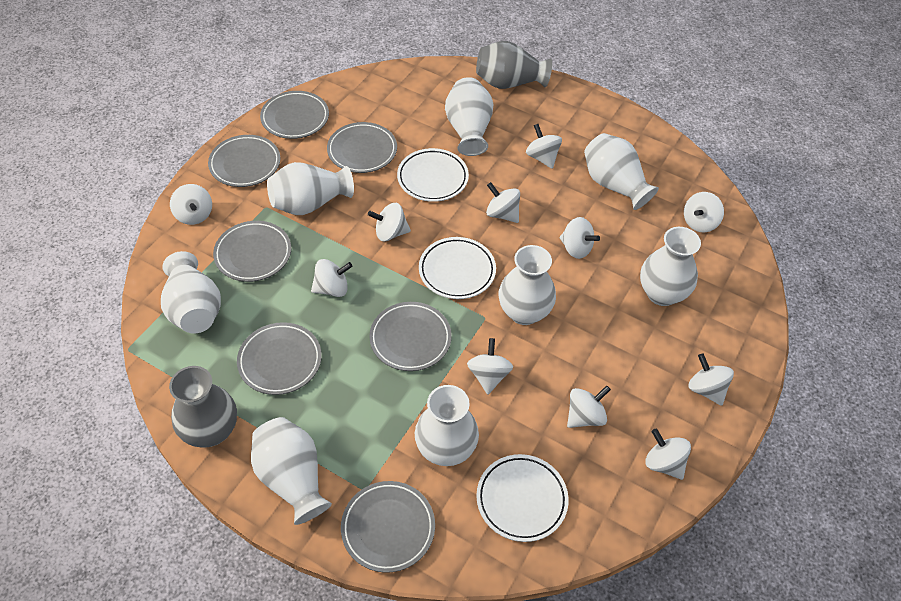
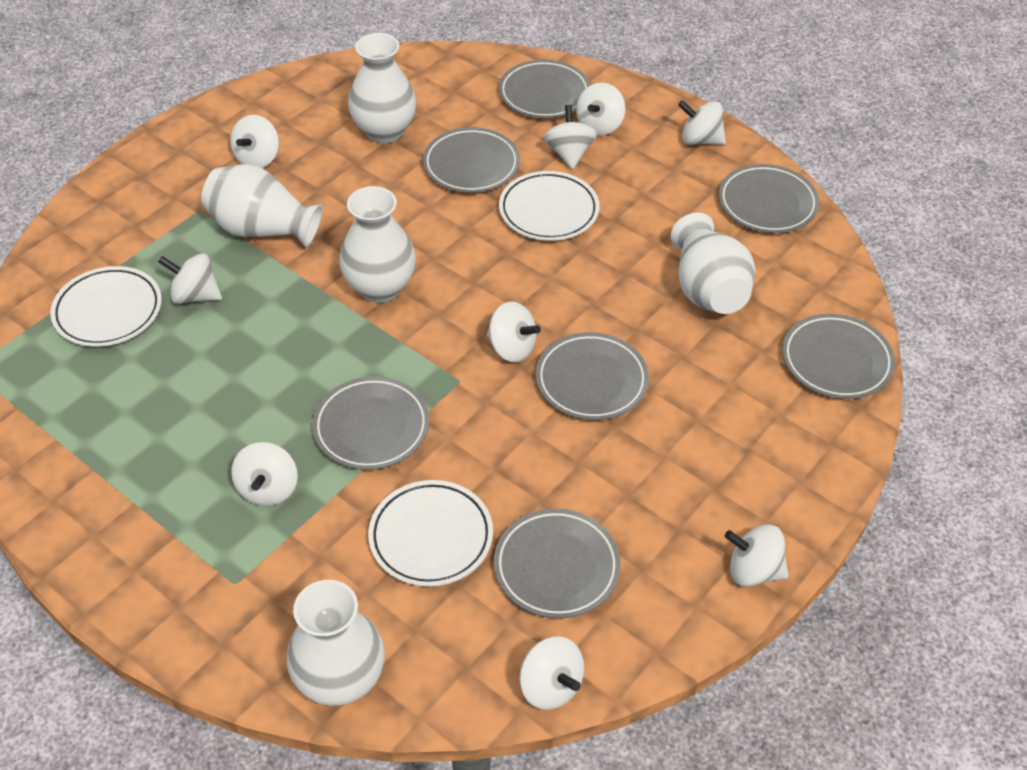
grey vase: 2 -> 0
white spinning top: 11 -> 9
white vase: 8 -> 5

